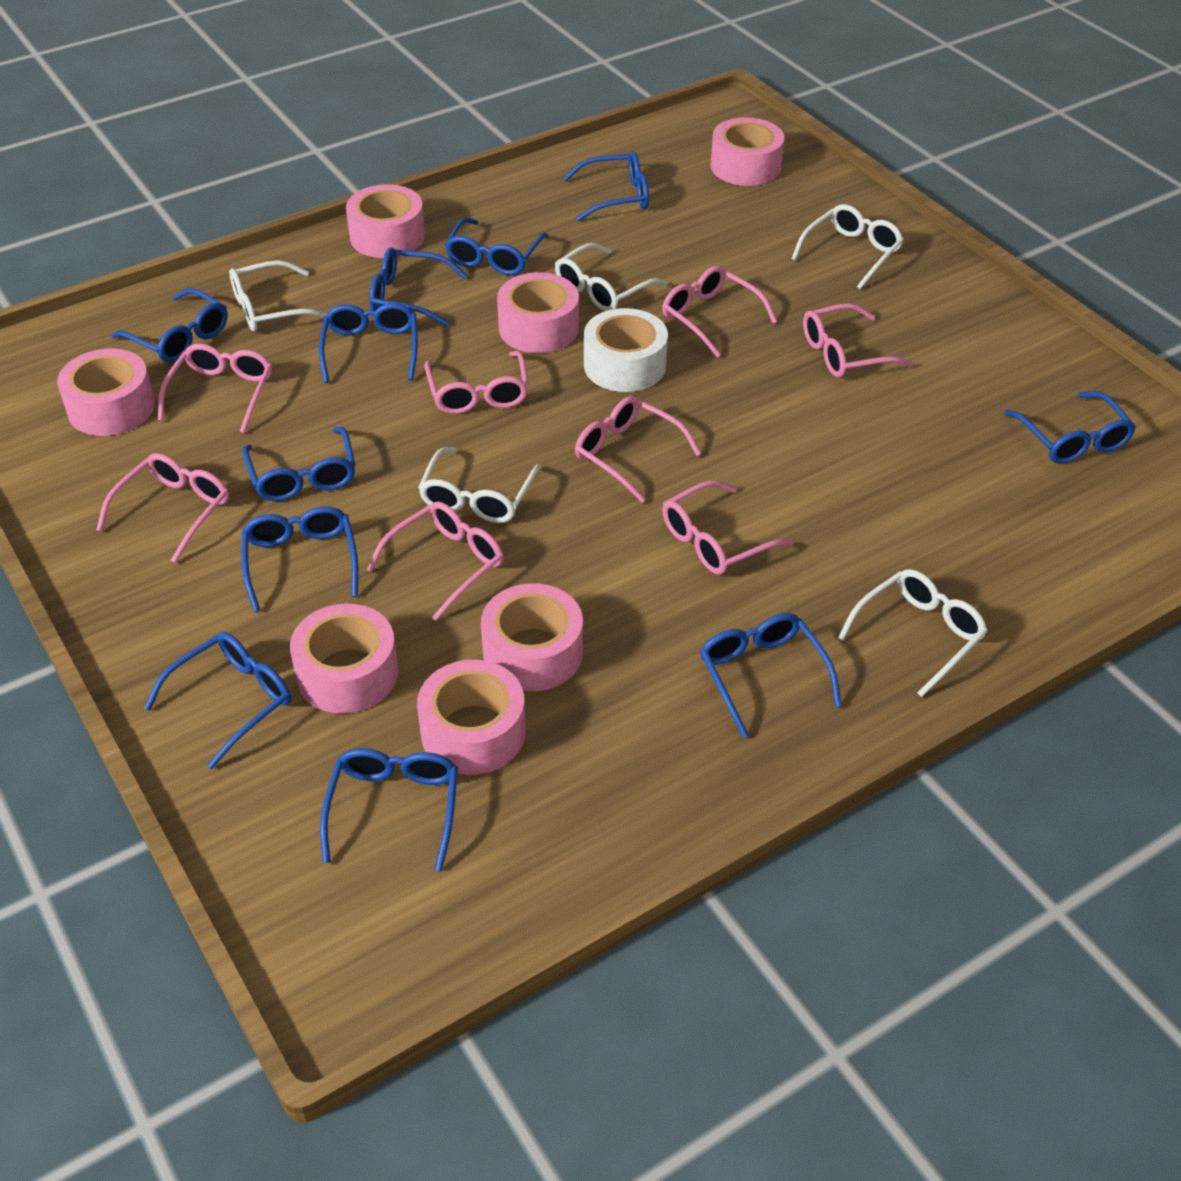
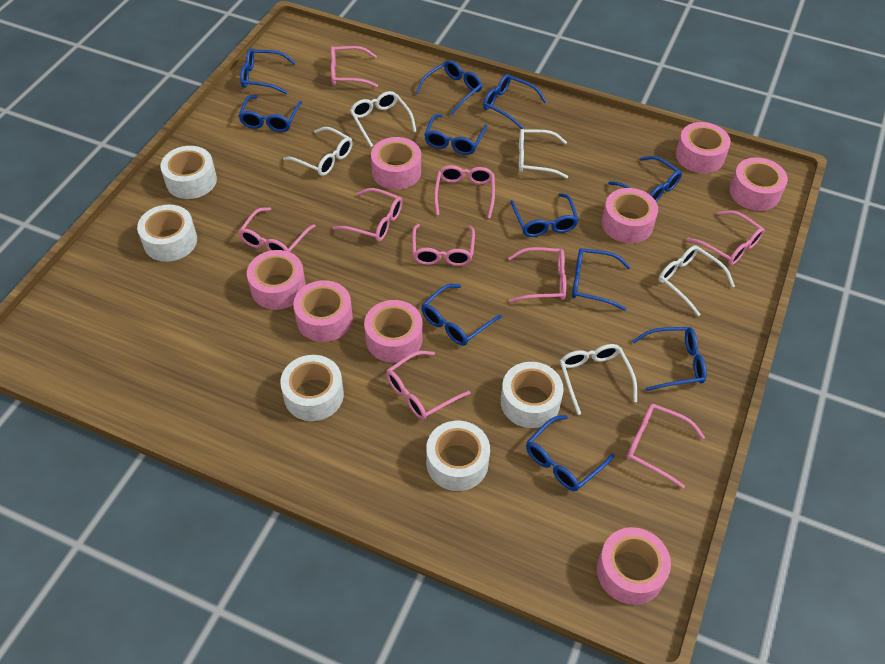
pink glasses: 8 -> 9
pink tape: 7 -> 8
white tape: 1 -> 5

